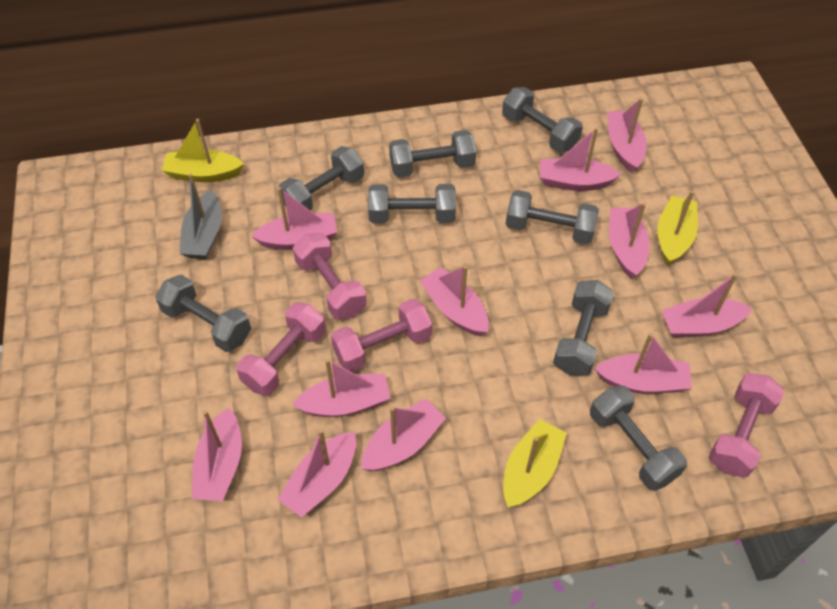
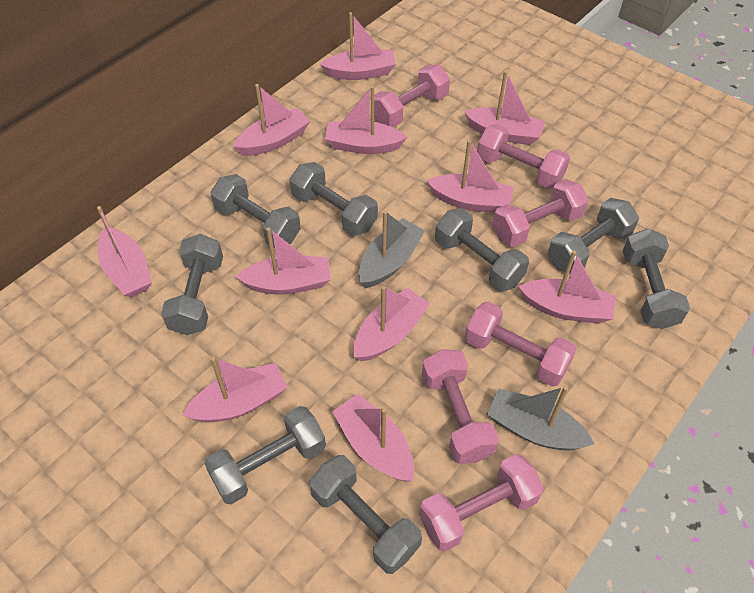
grey boat: 1 -> 2
pink dumbbell: 4 -> 6
yellow boat: 3 -> 0

